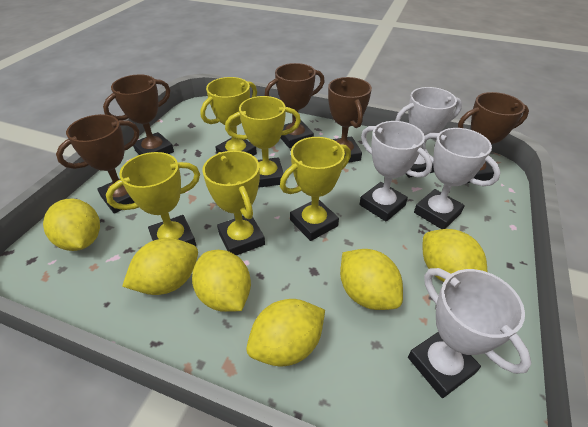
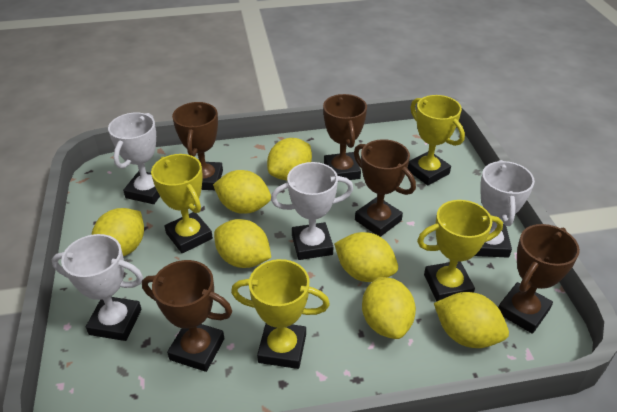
yellow lemon: 6 -> 7
yellow trophy: 5 -> 4

